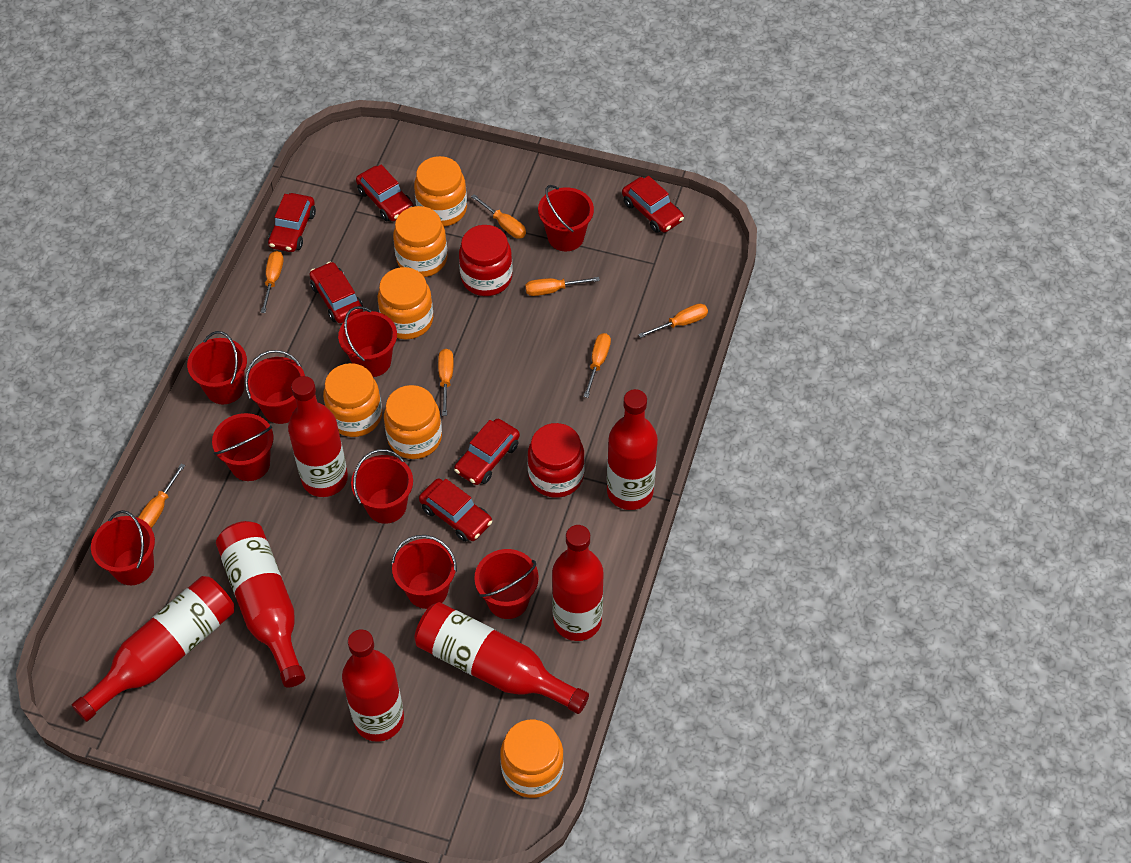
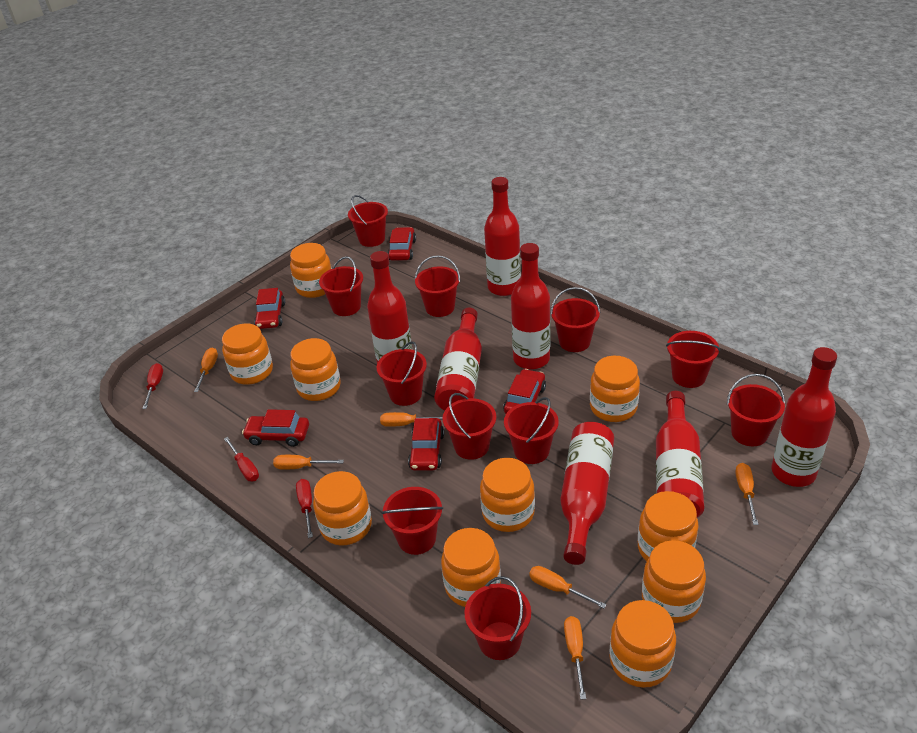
orange jar: 6 -> 10
orange screwdriver: 7 -> 6
red bucket: 9 -> 11
red car: 6 -> 5
red jar: 2 -> 0
red screwdriver: 0 -> 3

